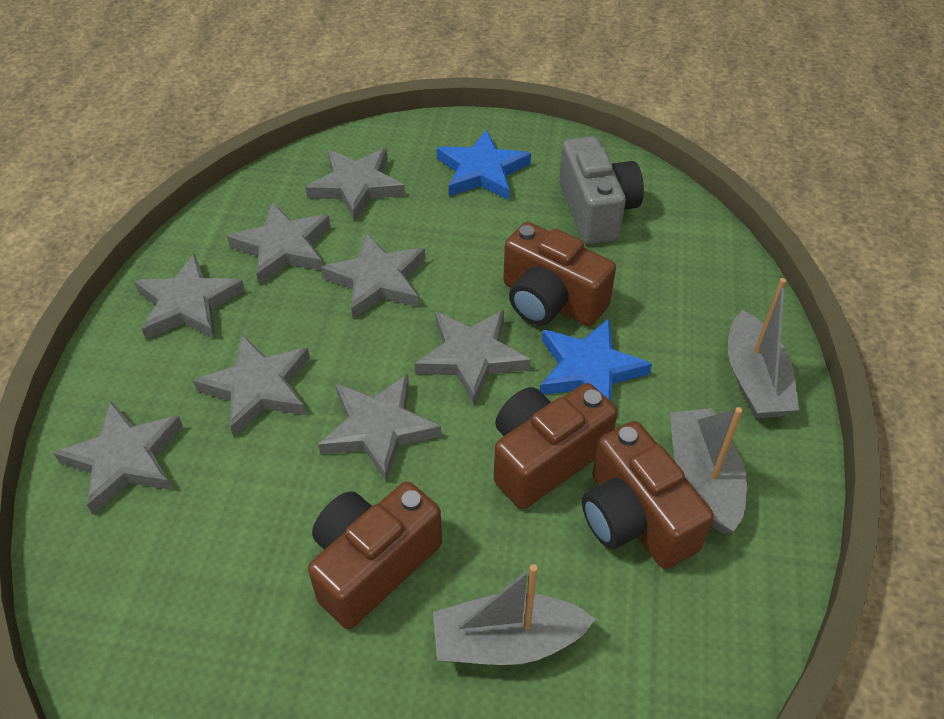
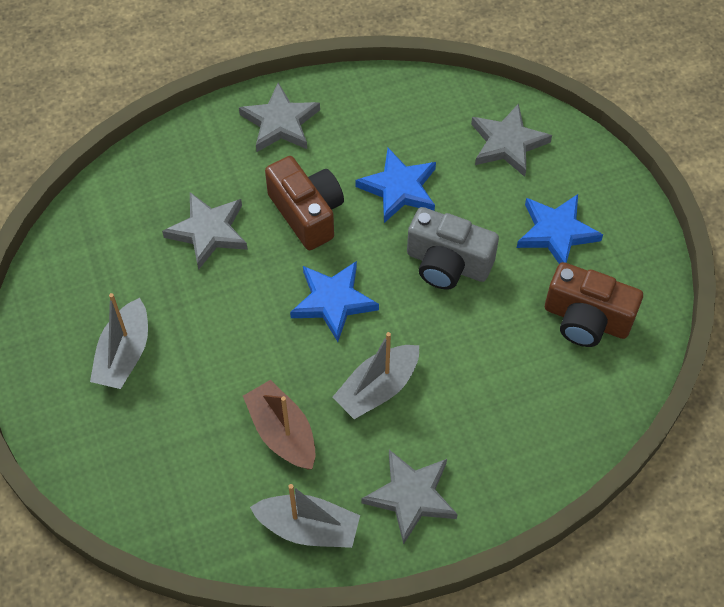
blue star: 2 -> 3
brown boat: 0 -> 1
brown camera: 4 -> 2
grey star: 8 -> 4

